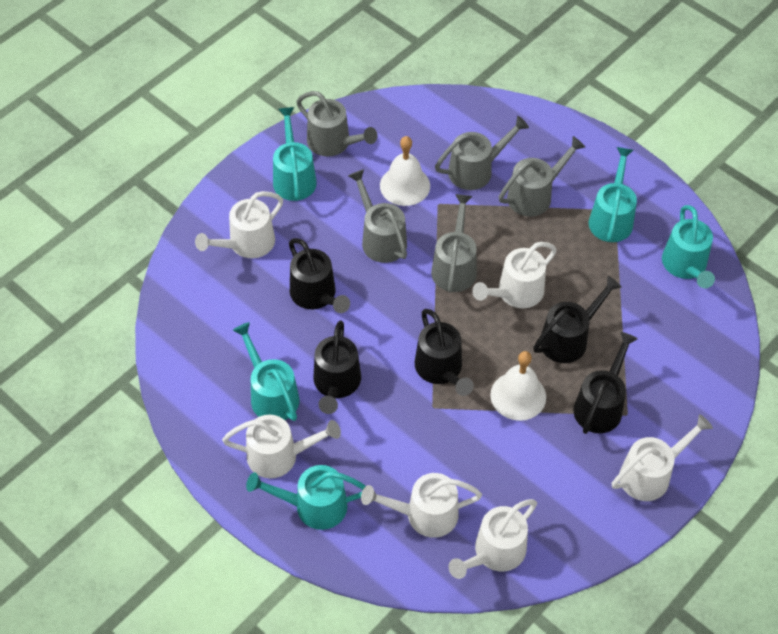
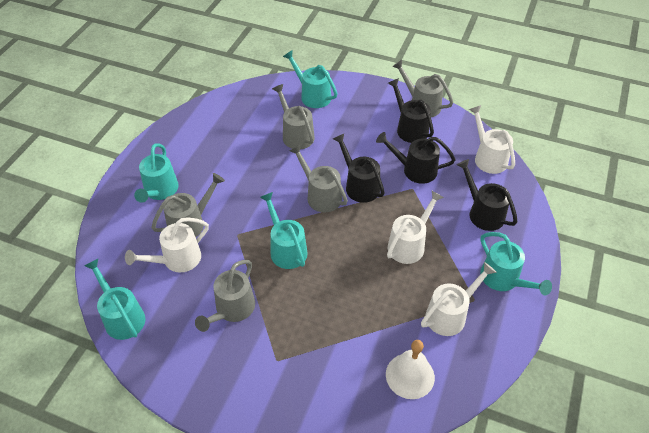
black watering can: 5 -> 4
white bell: 2 -> 1
white watering can: 6 -> 4

